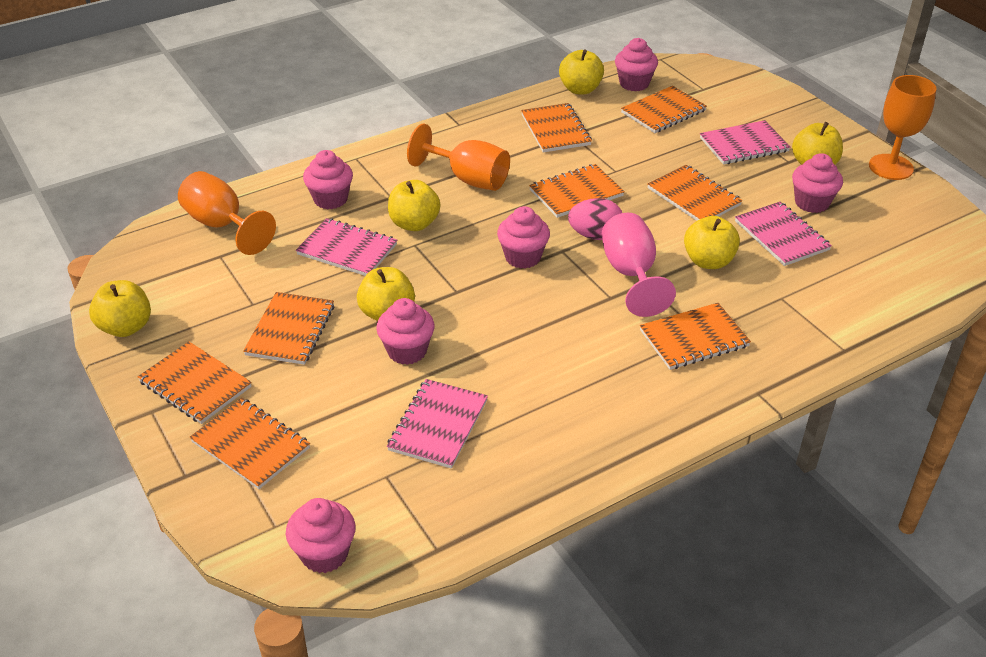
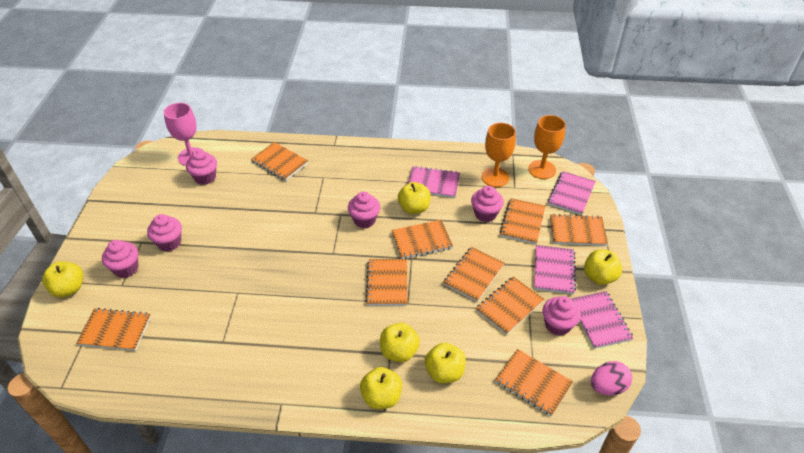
orange goblet: 3 -> 2
orange notebook: 8 -> 9

